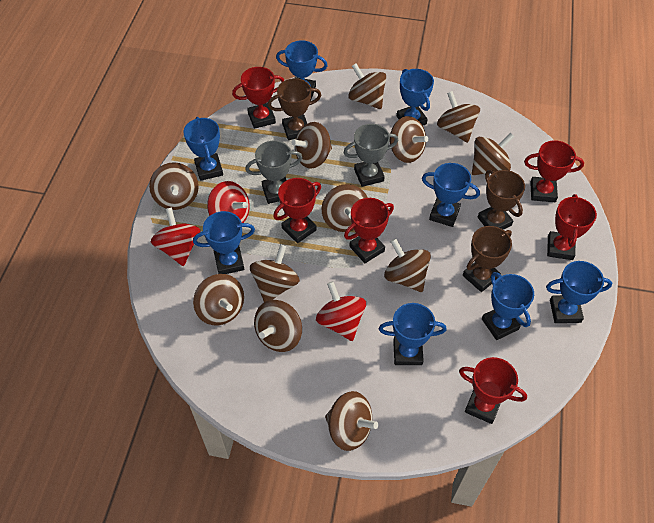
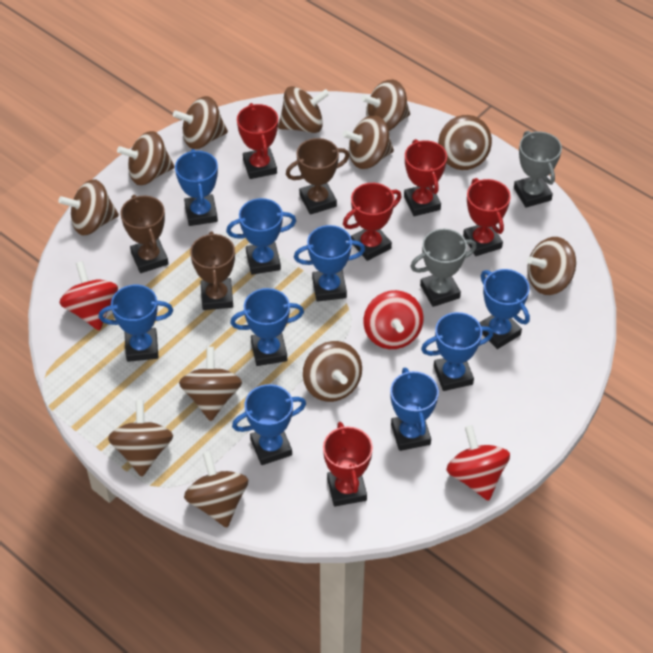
blue trophy: 8 -> 9
red trophy: 6 -> 5

